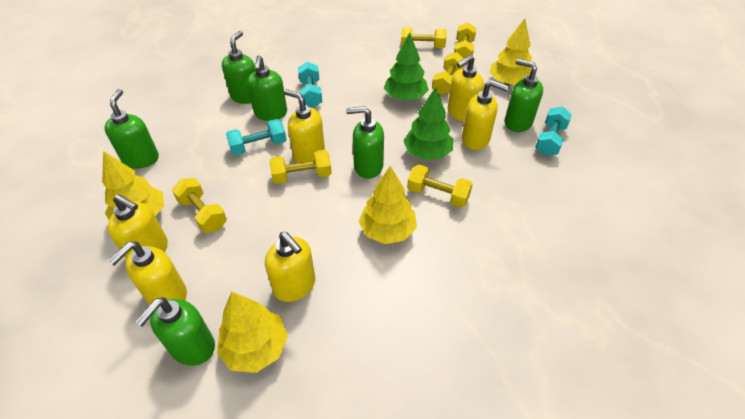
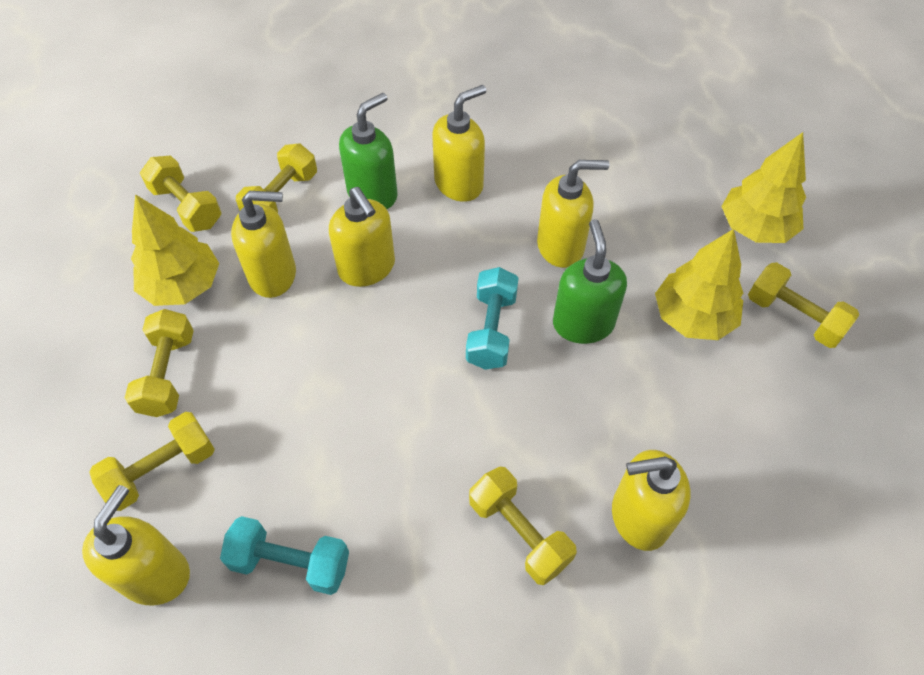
green soap dispenser: 6 -> 2
green tree: 2 -> 0
turquoise dumbbell: 3 -> 2
yellow tree: 4 -> 3

